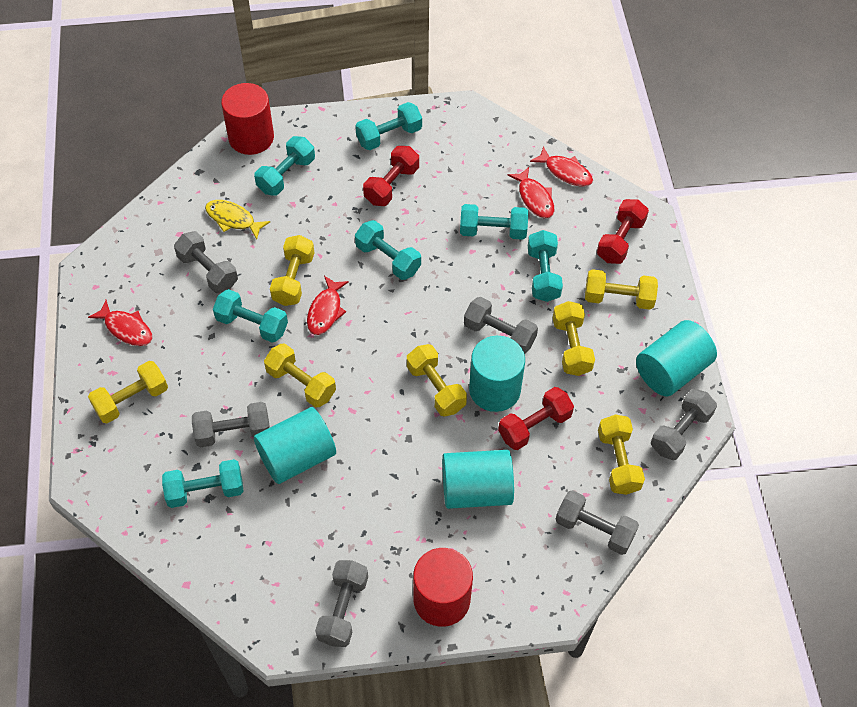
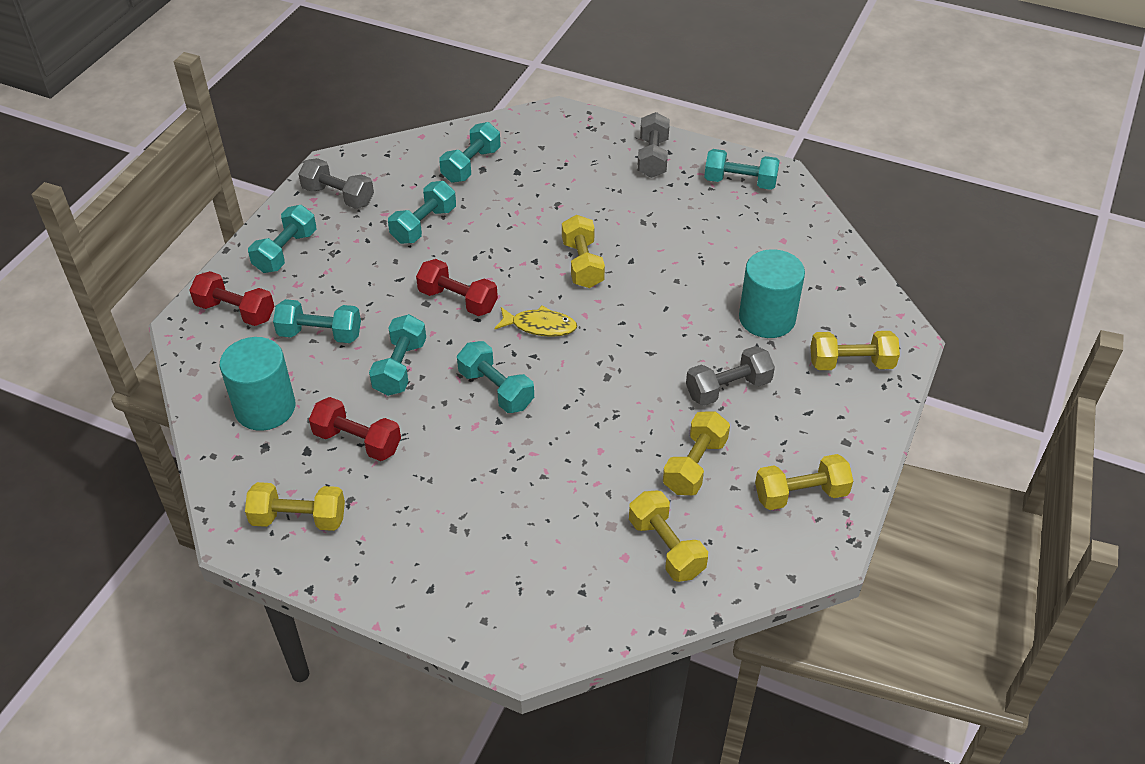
grey dumbbell: 6 -> 3
red cylinder: 2 -> 0
red fish: 4 -> 0
turquoise cylinder: 4 -> 2
yellow dumbbell: 7 -> 6

